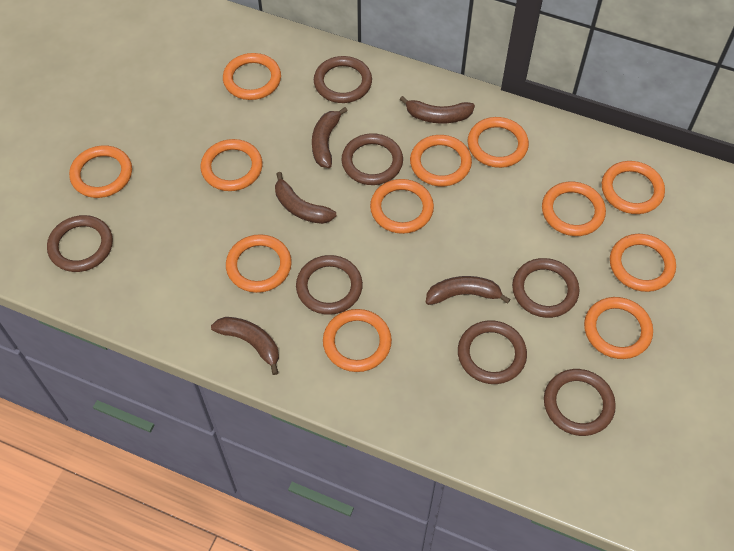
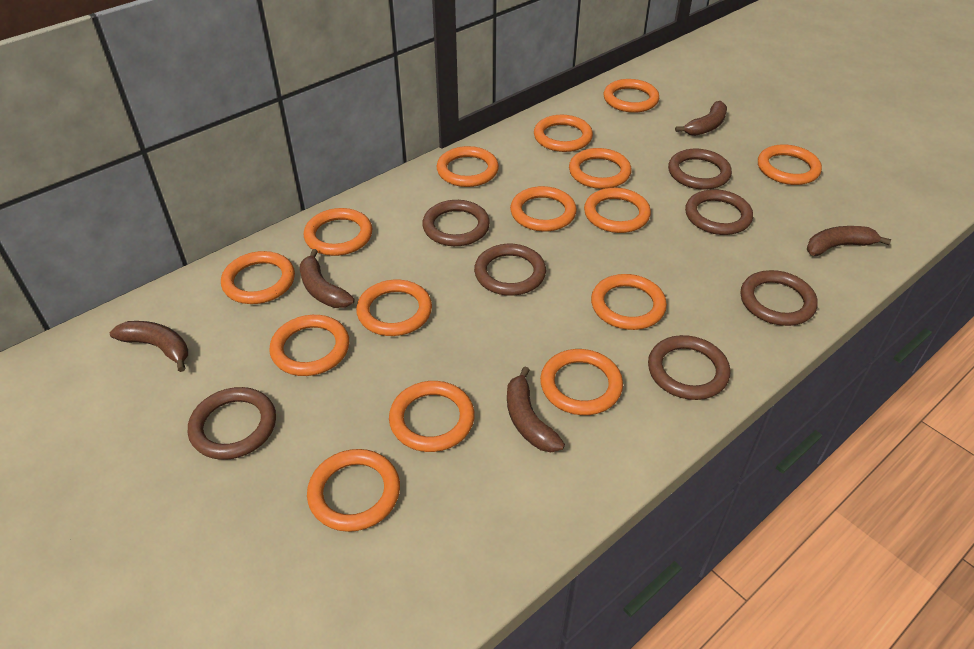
orange ring: 12 -> 15

